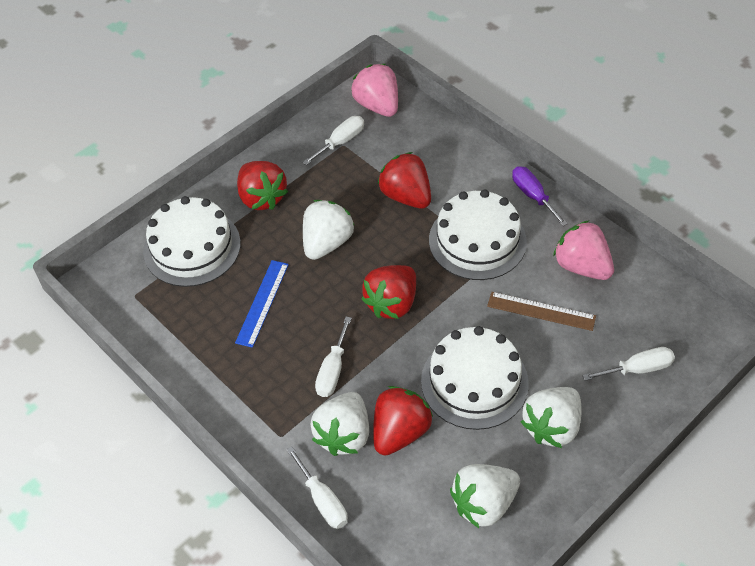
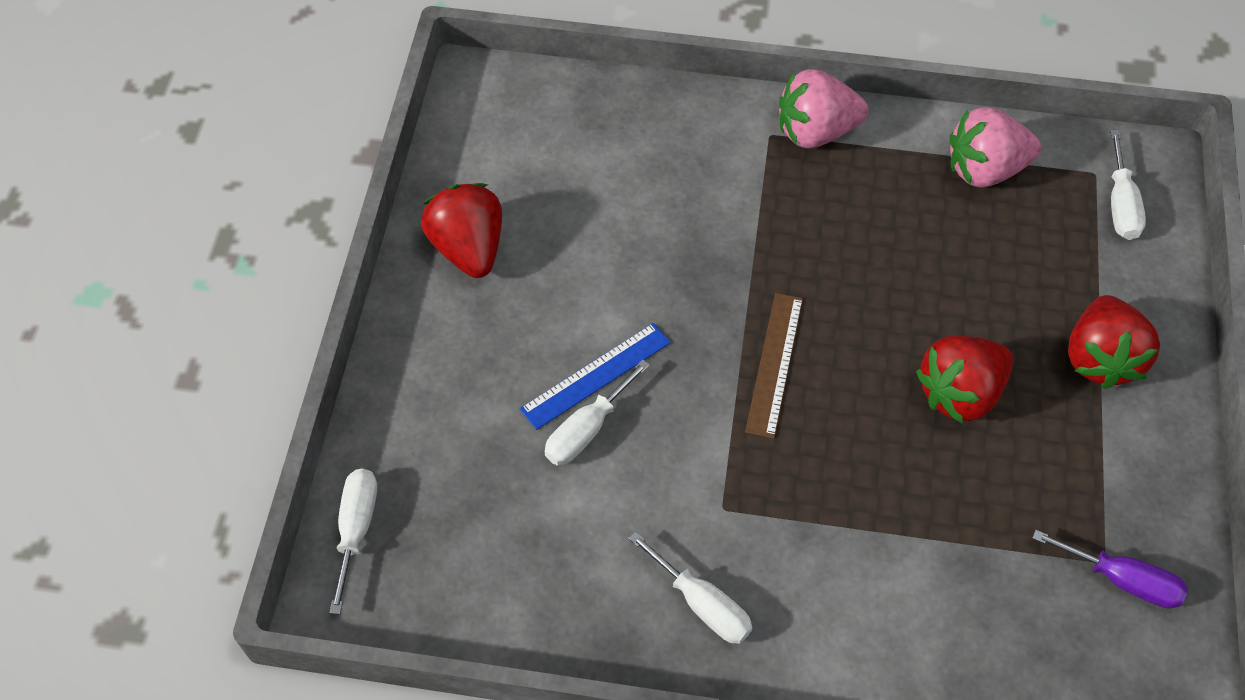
red strawberry: 4 -> 3
white cake: 3 -> 0
white strawberry: 4 -> 0

